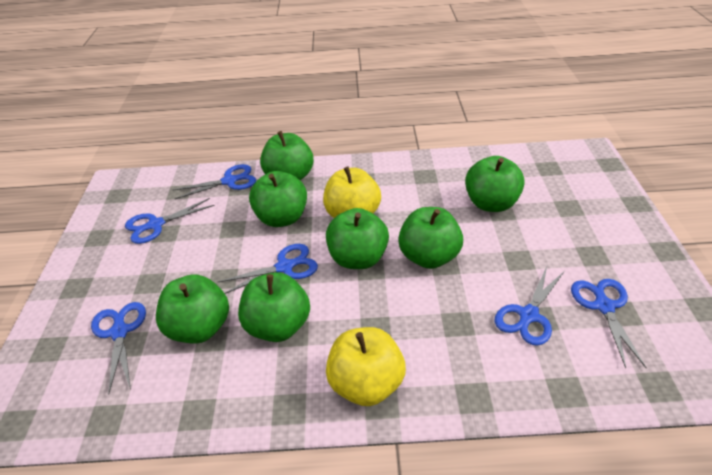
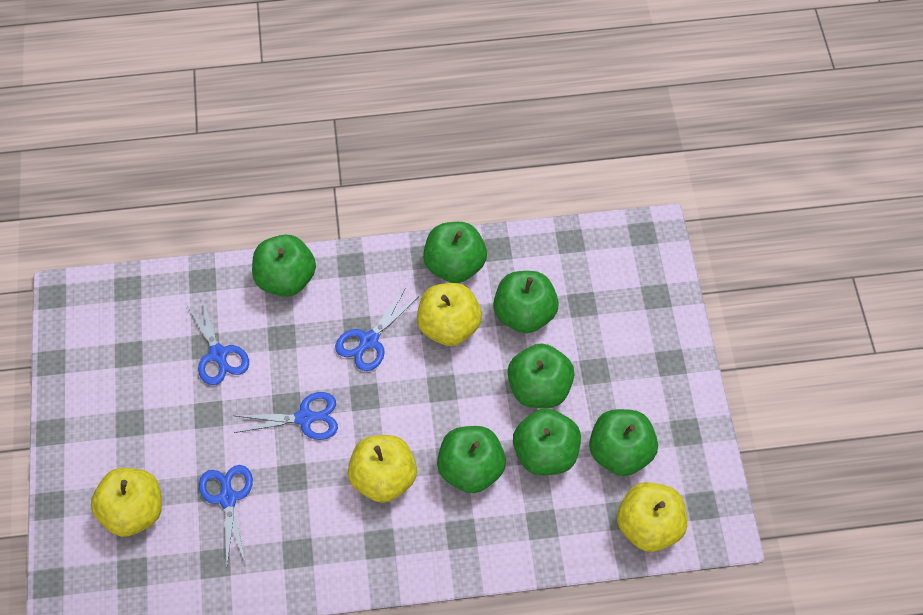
blue scissors: 6 -> 4
yellow apple: 2 -> 4

